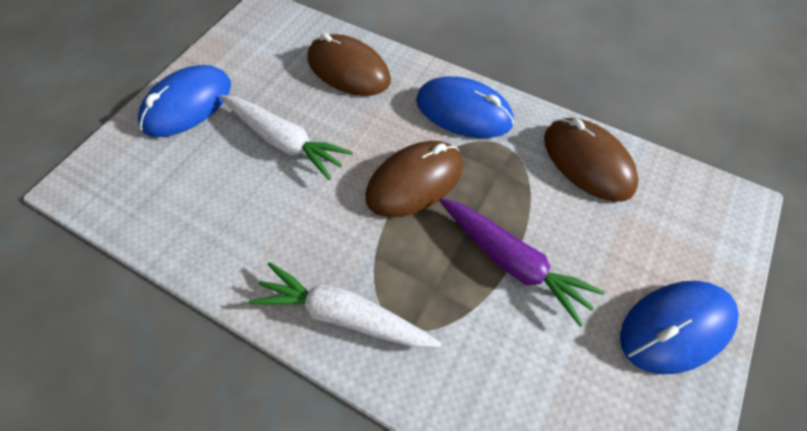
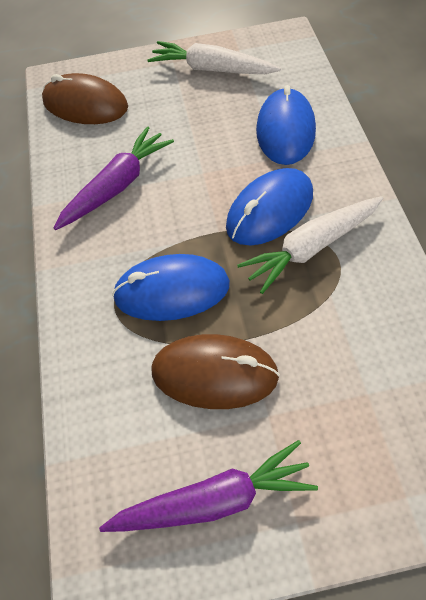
brown mouse: 3 -> 2
purple carrot: 1 -> 2

